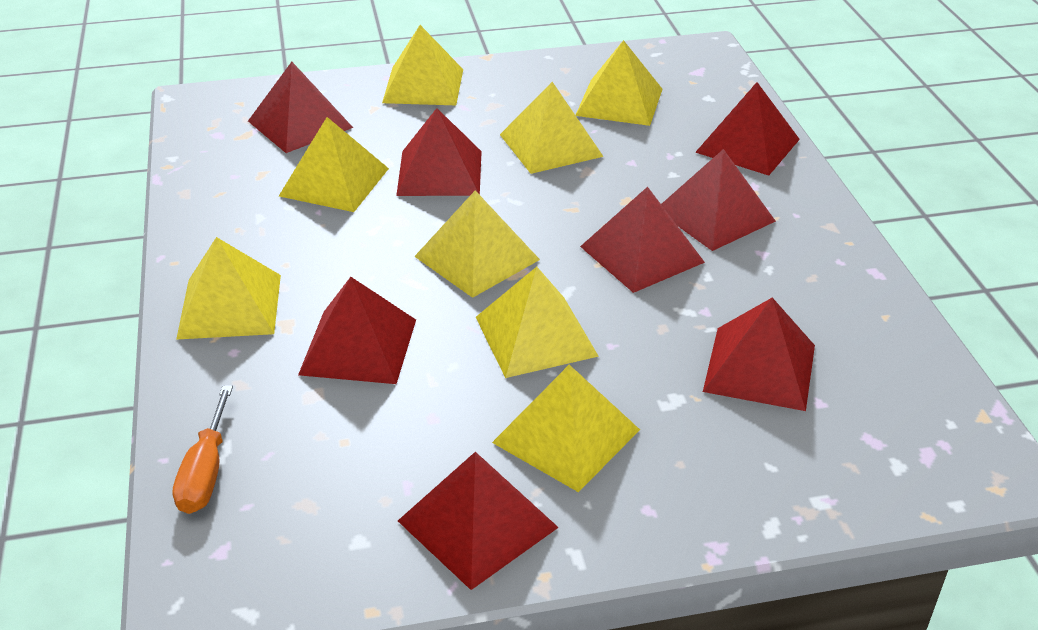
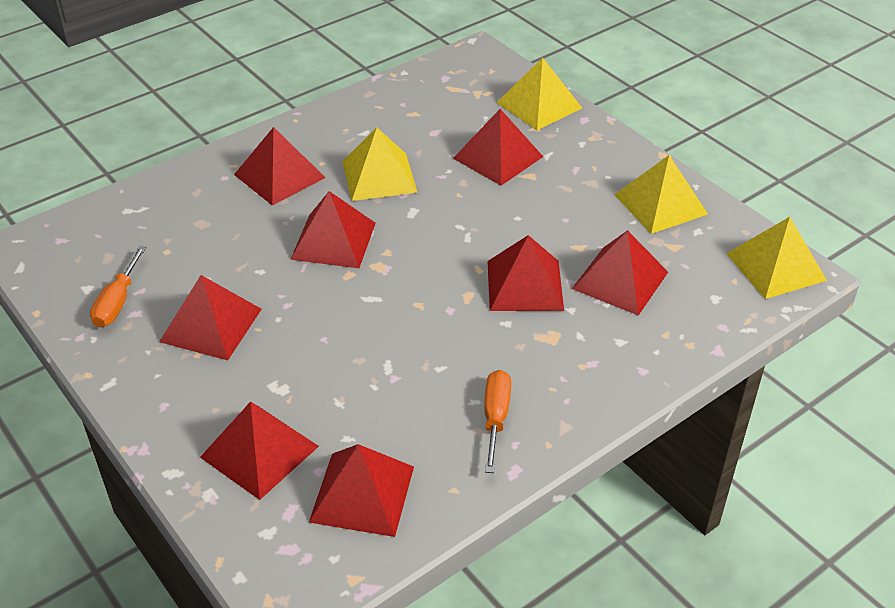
orange screwdriver: 1 -> 2
yellow pyramid: 8 -> 4

